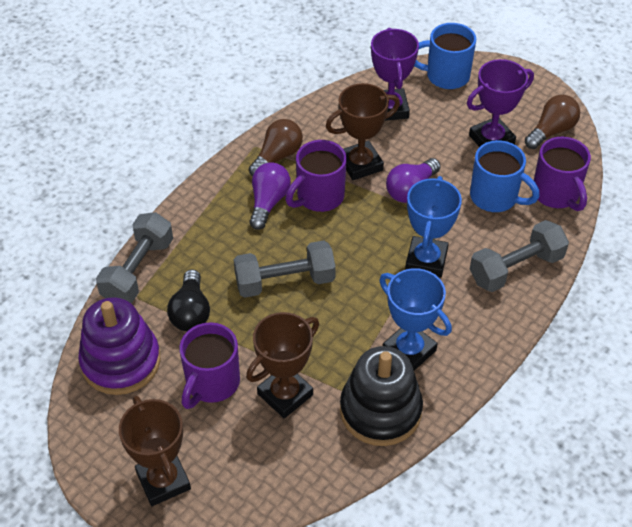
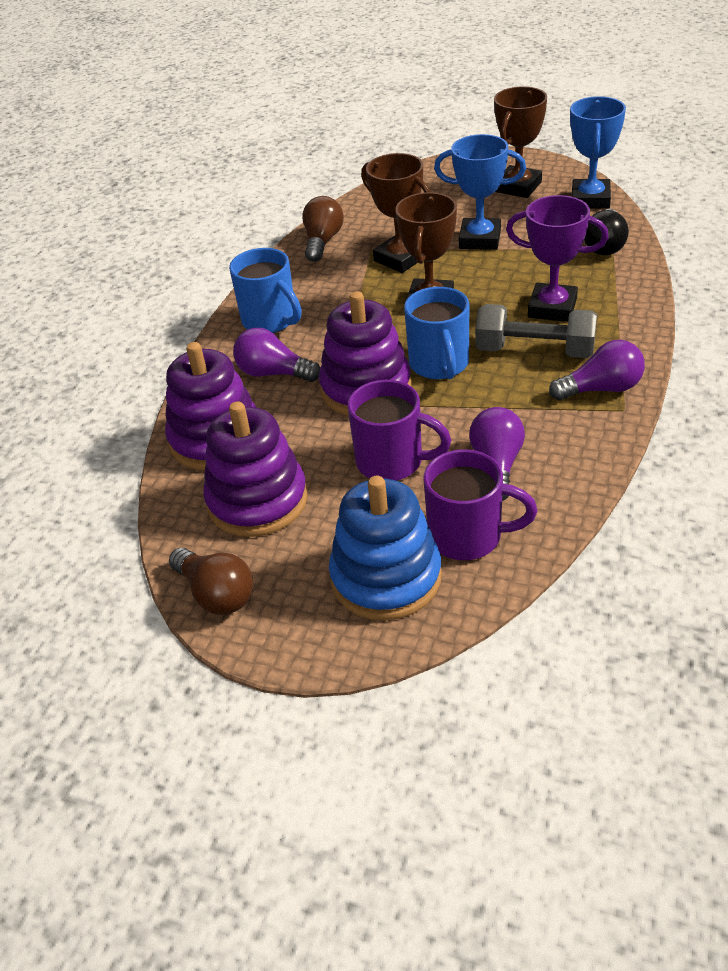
black stacking toy: 1 -> 0
blue stacking toy: 0 -> 1
grey dumbbell: 3 -> 1
purple light bulb: 2 -> 3
purple mug: 3 -> 2
purple stacking toy: 1 -> 3
purple trophy: 2 -> 1

